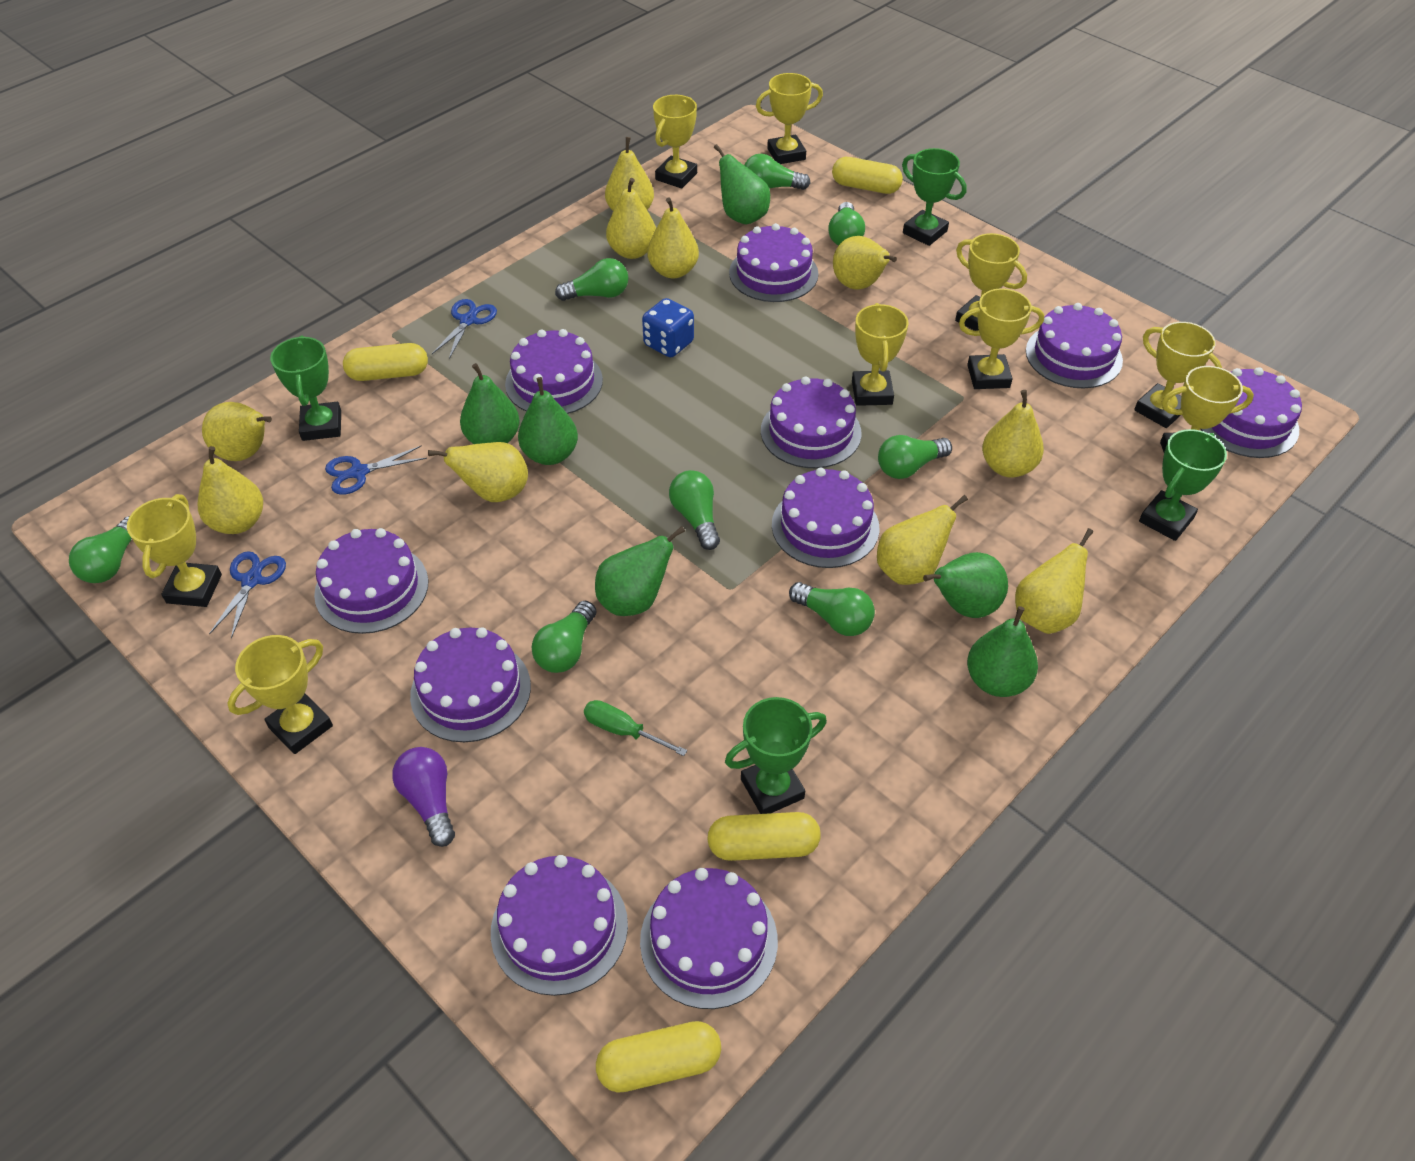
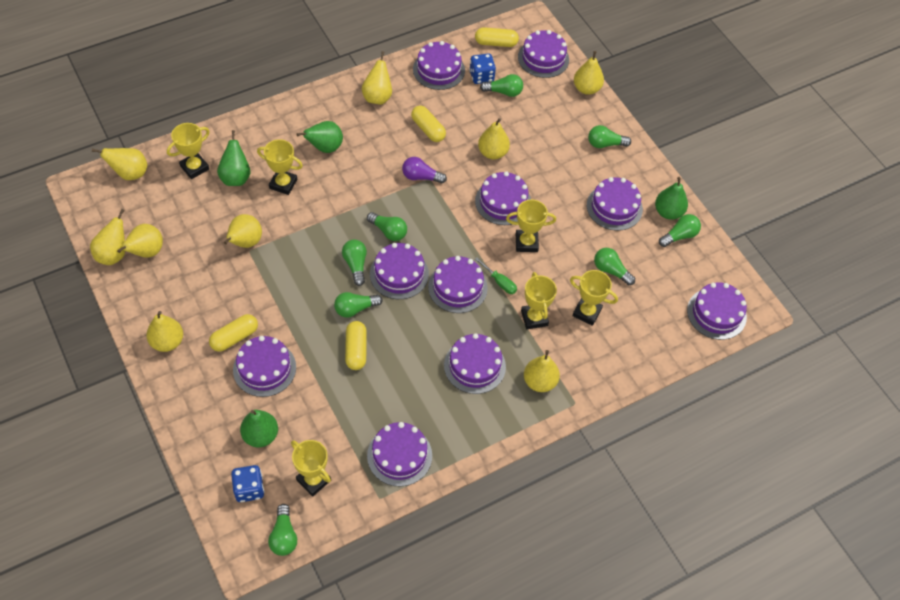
blue dice: 1 -> 2
blue scissors: 3 -> 0
green pear: 6 -> 4
green trophy: 4 -> 0
yellow pear: 10 -> 9
yellow trophy: 9 -> 6

